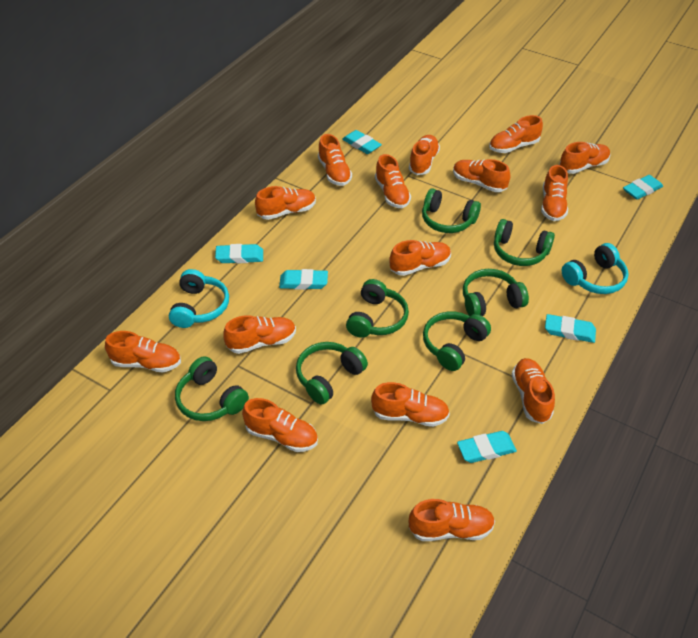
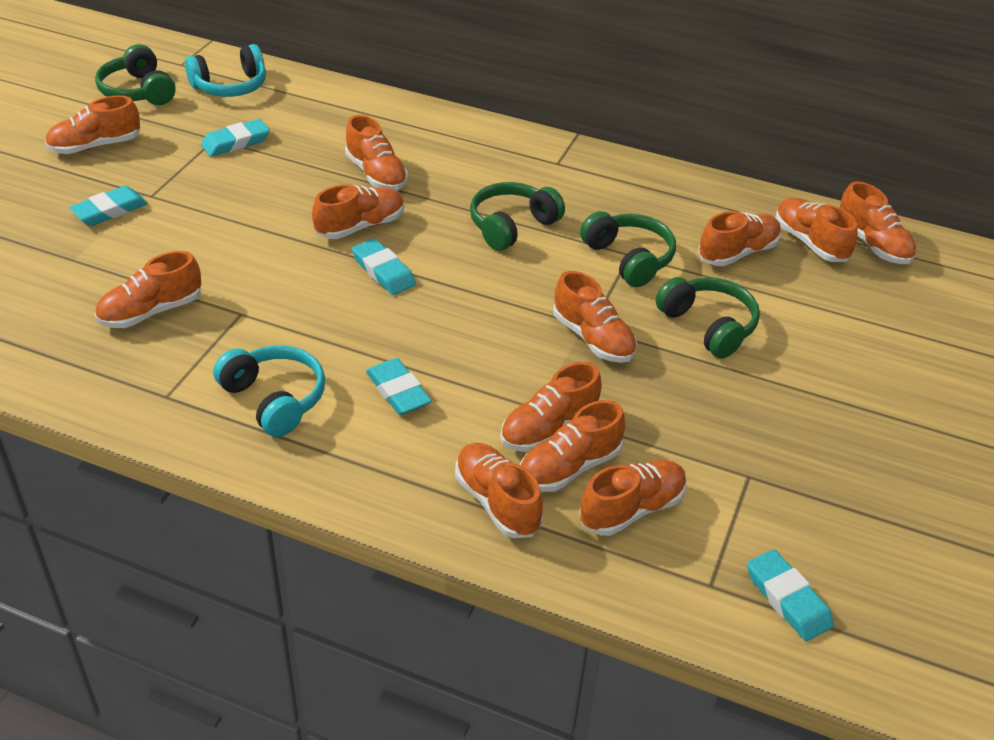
green headphones: 7 -> 4
orange shoe: 15 -> 12
turquoise eraser: 6 -> 5

